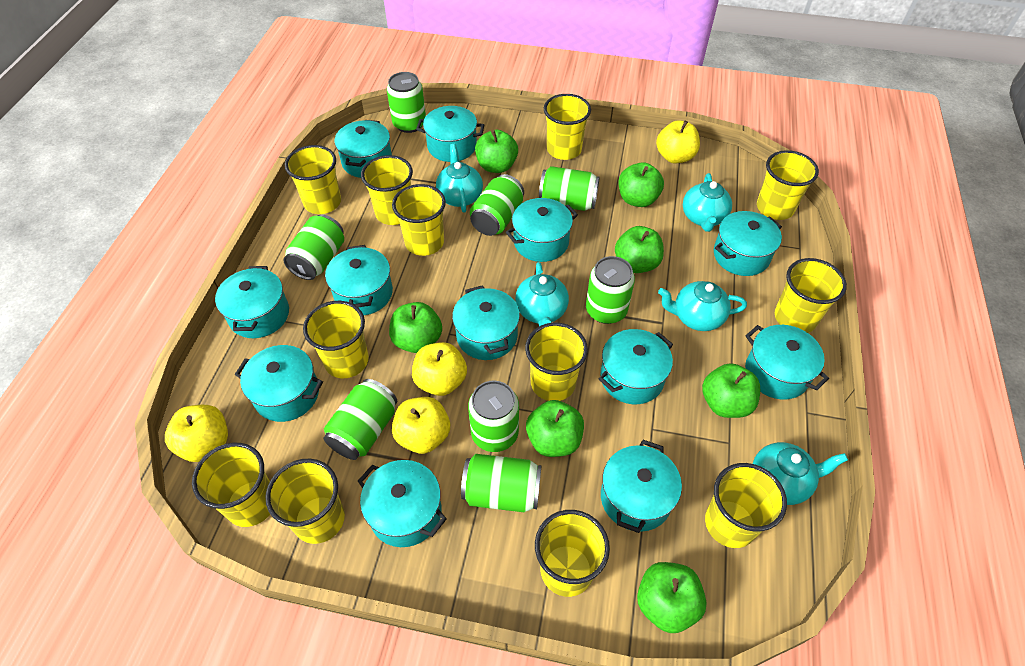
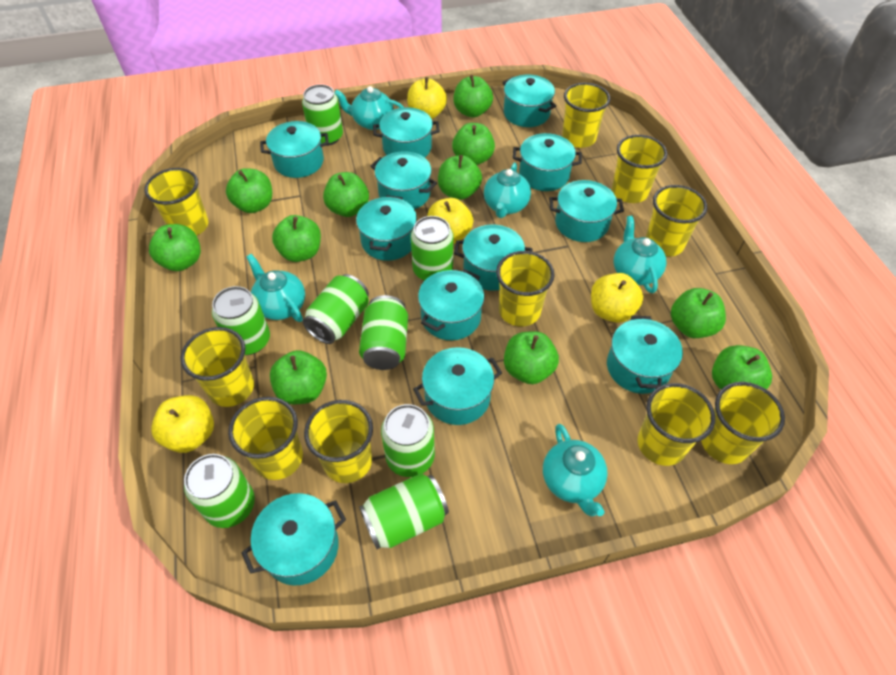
green apple: 7 -> 11
yellow cup: 12 -> 10

